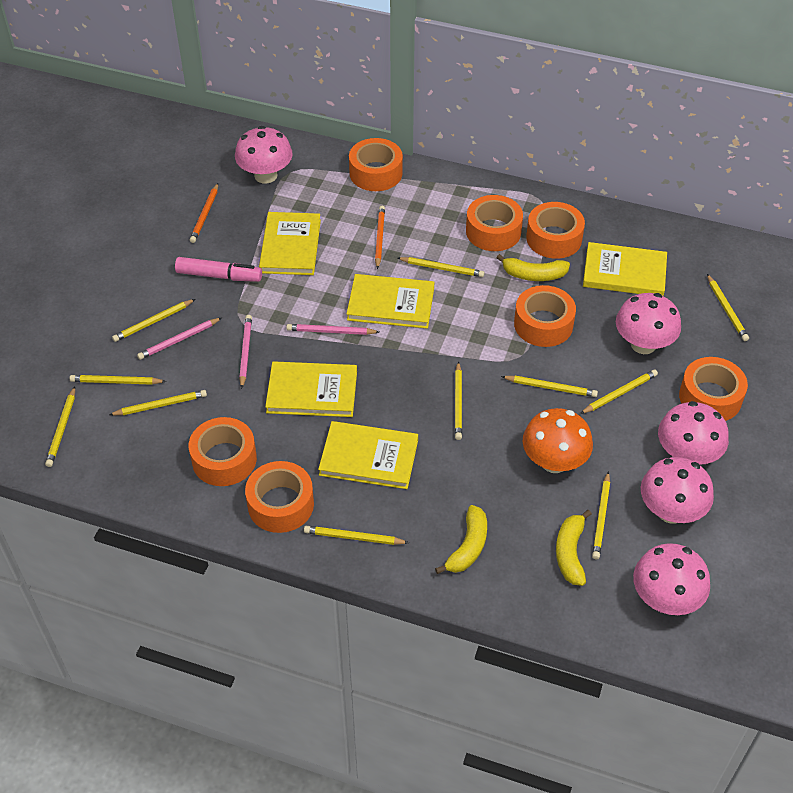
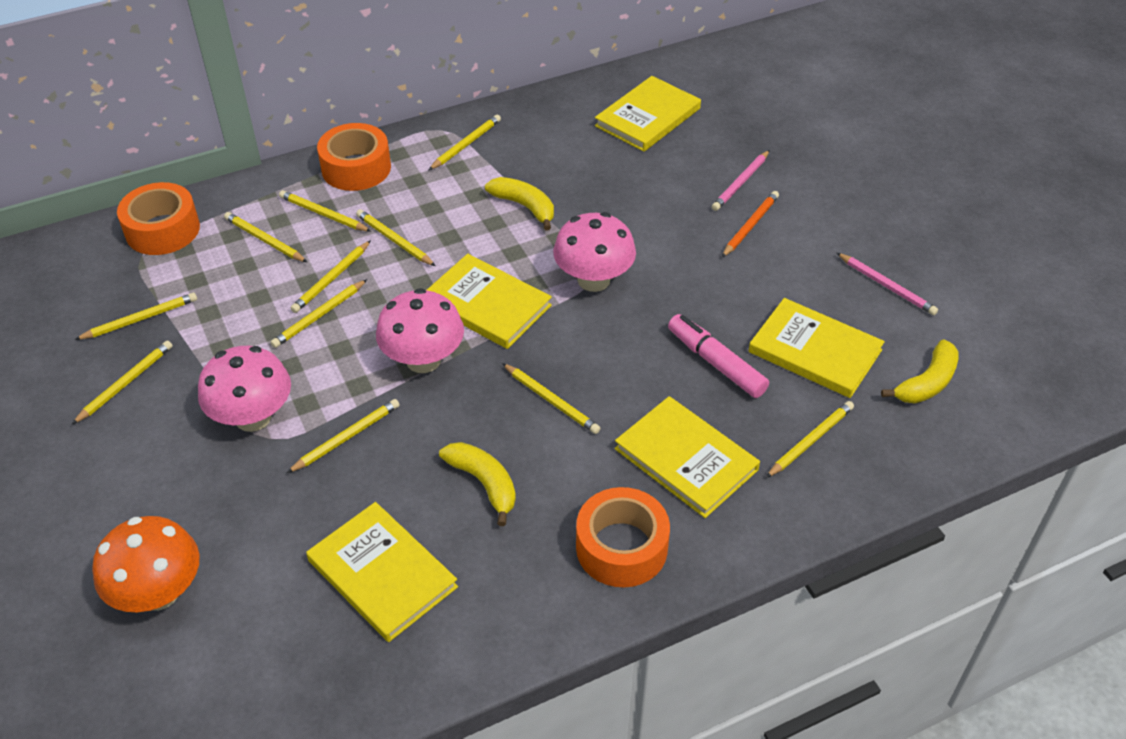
orange pencil: 2 -> 1
orange tape: 7 -> 3
pink mushroom: 5 -> 3
pink pencil: 3 -> 2

